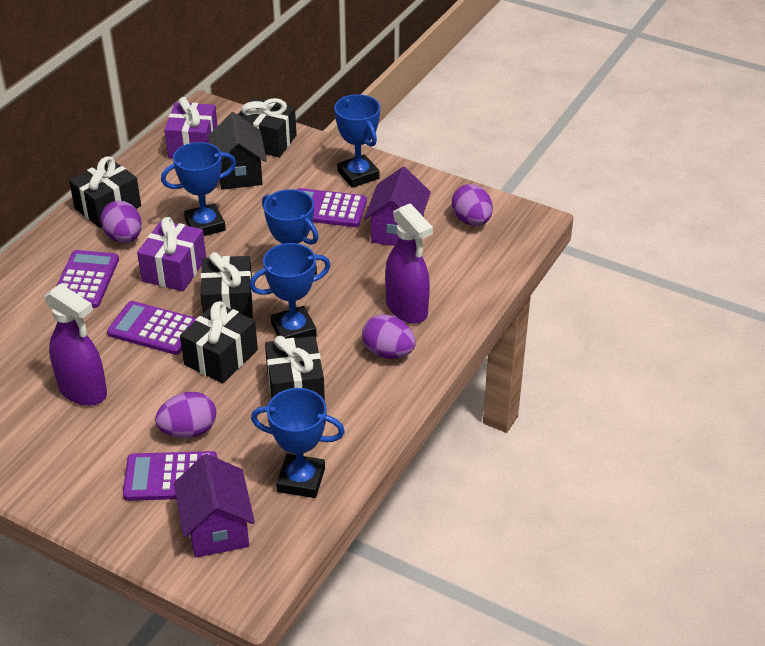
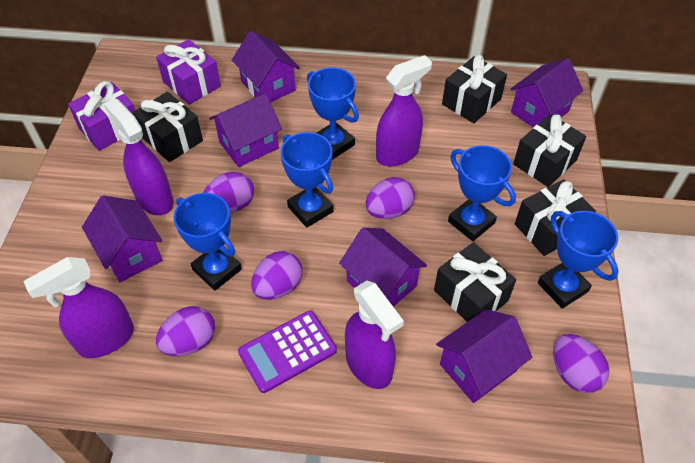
black house: 1 -> 0
purple calculator: 4 -> 1
purple egg: 4 -> 5
purple house: 2 -> 6
purple spray bottle: 2 -> 4

